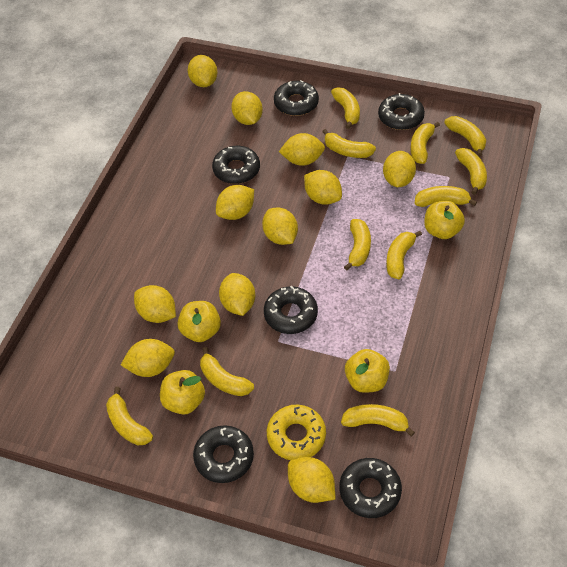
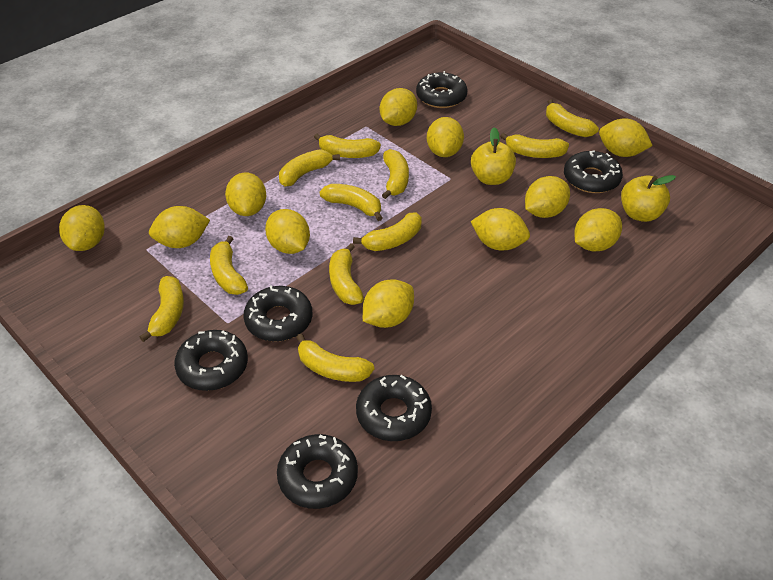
yellow apple: 4 -> 2
yellow donut: 1 -> 0

